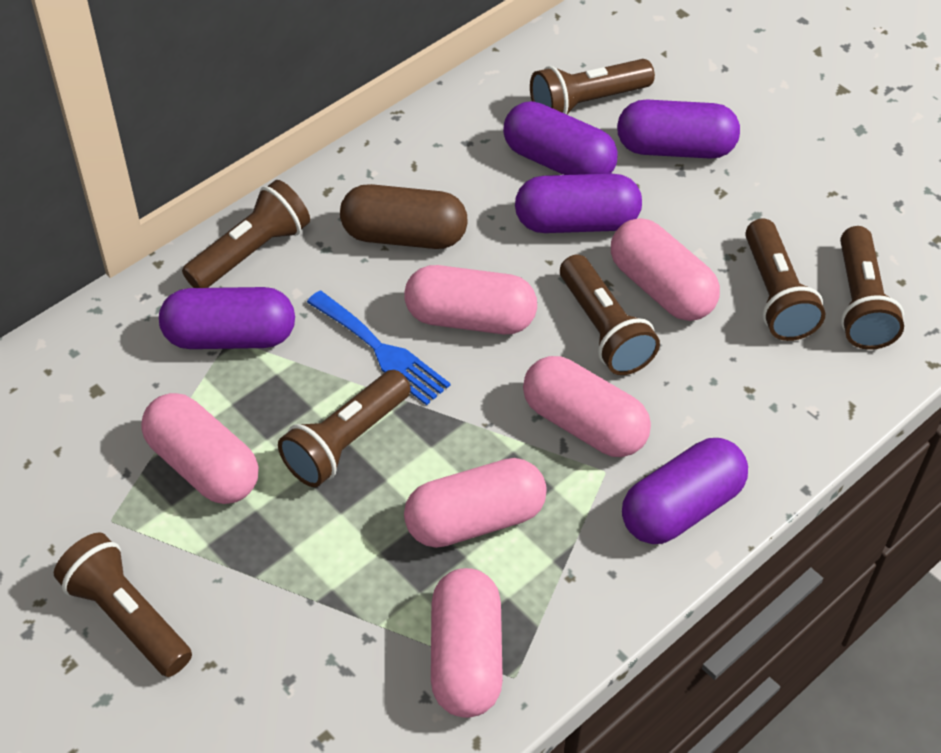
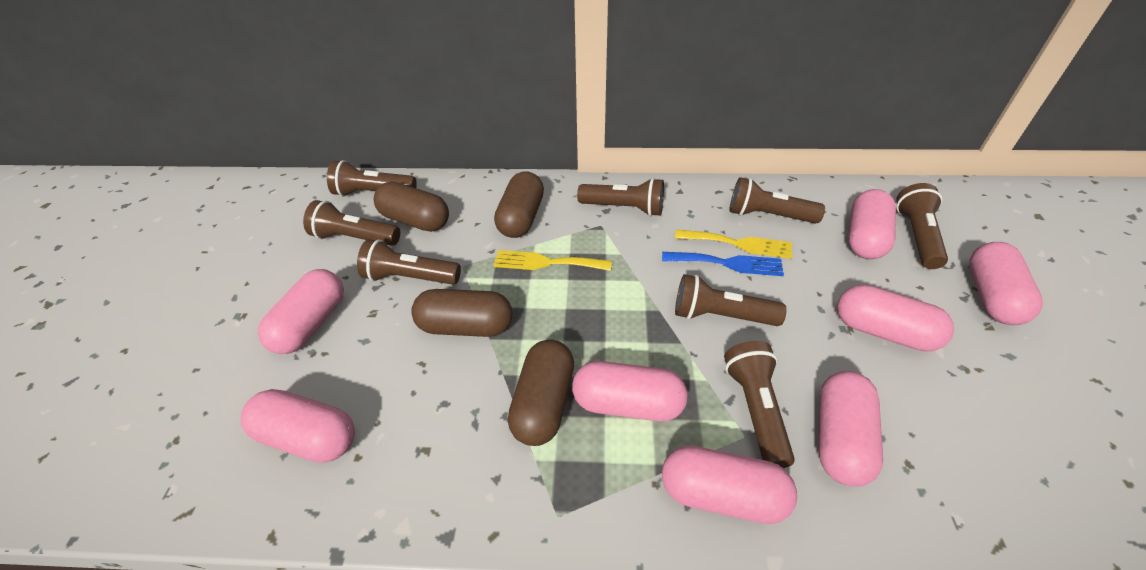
brown capsule: 1 -> 4
brown flashlight: 7 -> 8
pink capsule: 6 -> 8
purple capsule: 5 -> 0
yellow fork: 0 -> 2

